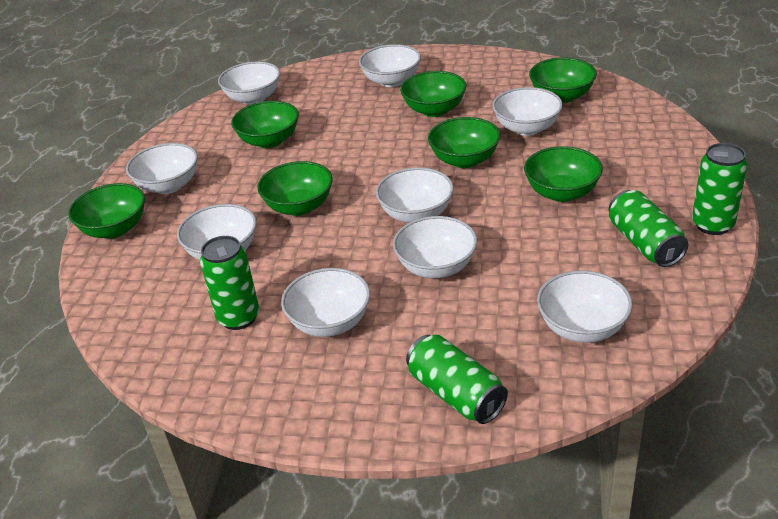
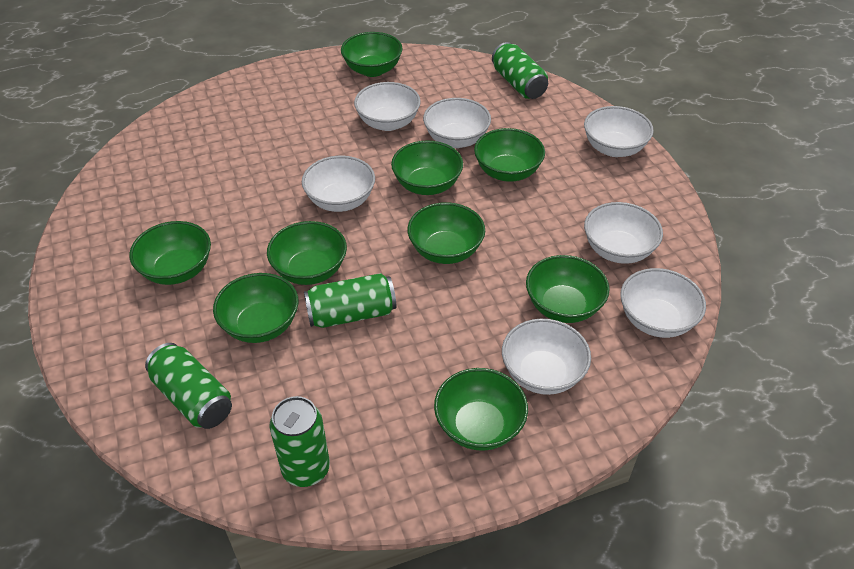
green bowl: 7 -> 9
white bowl: 9 -> 7

